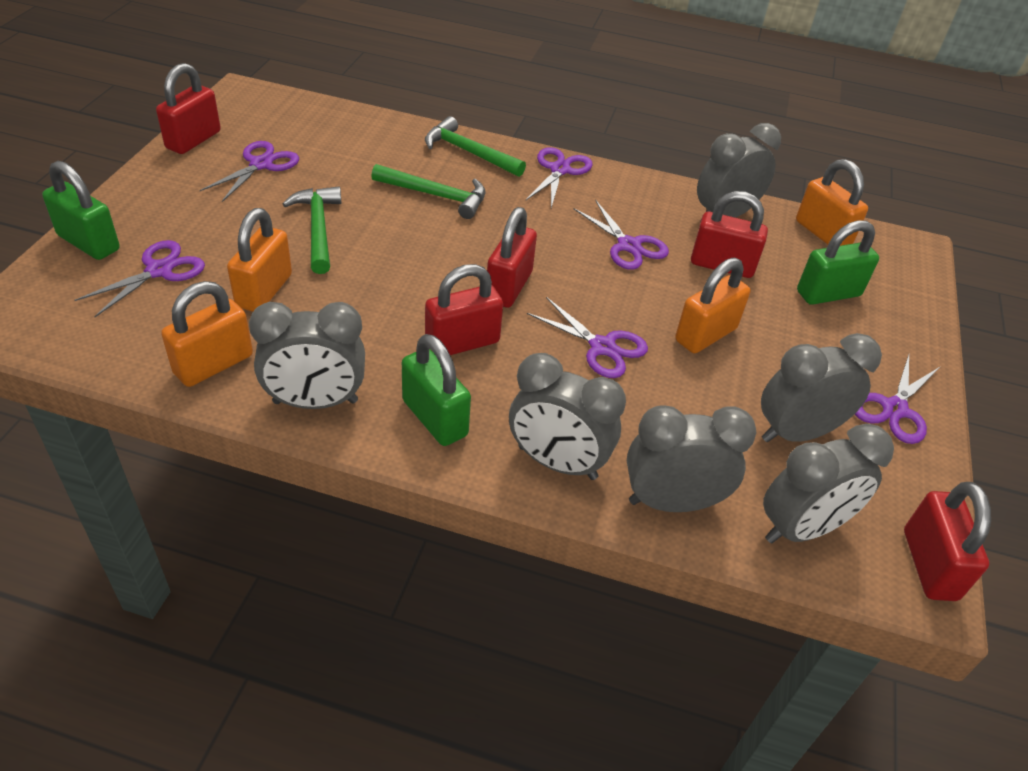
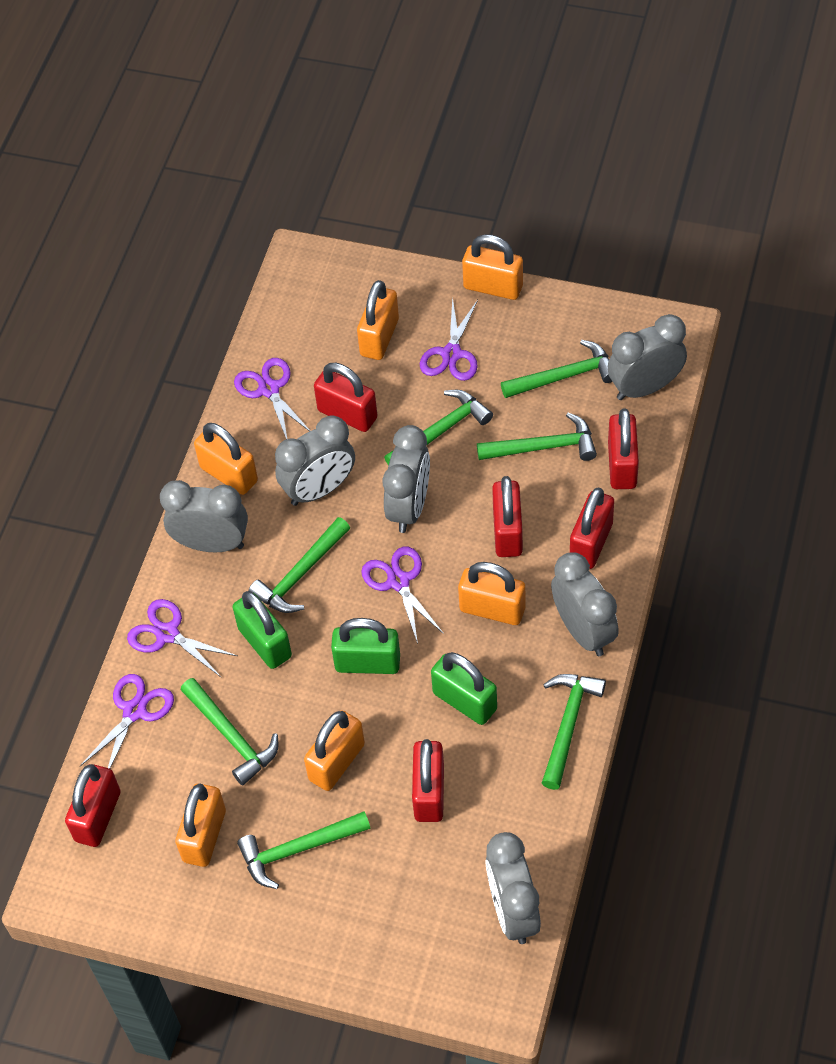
green hammer: 3 -> 7
orange padlock: 4 -> 6
purple scissors: 6 -> 5
red padlock: 5 -> 6

